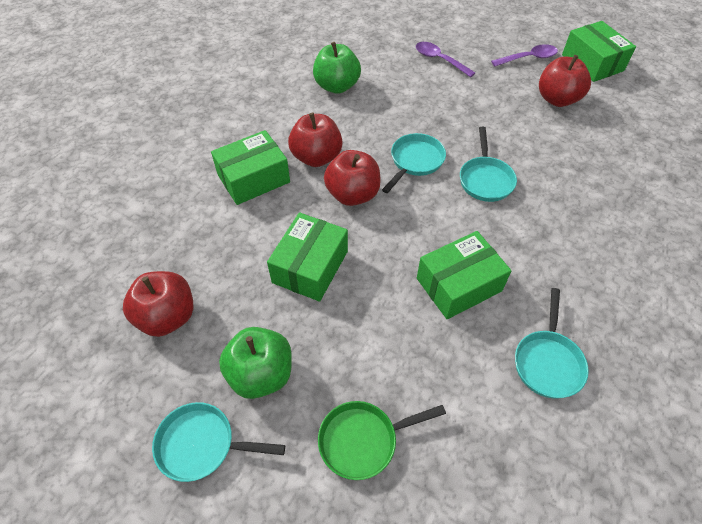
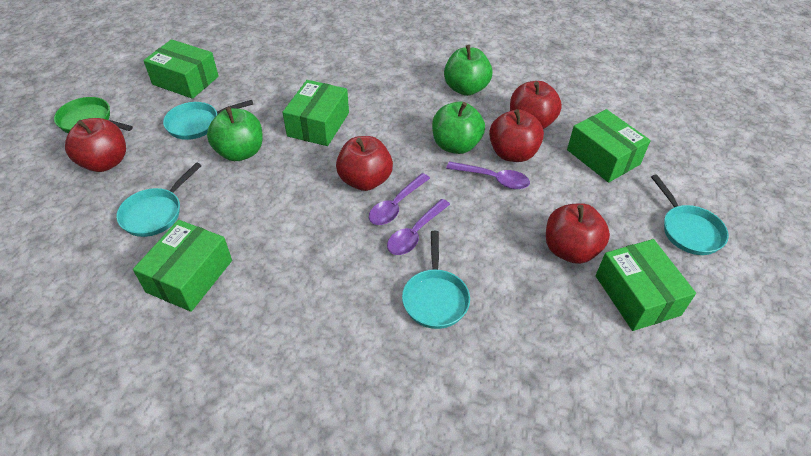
green apple: 2 -> 3
green box: 4 -> 5
purple spoon: 2 -> 3
red apple: 4 -> 5

